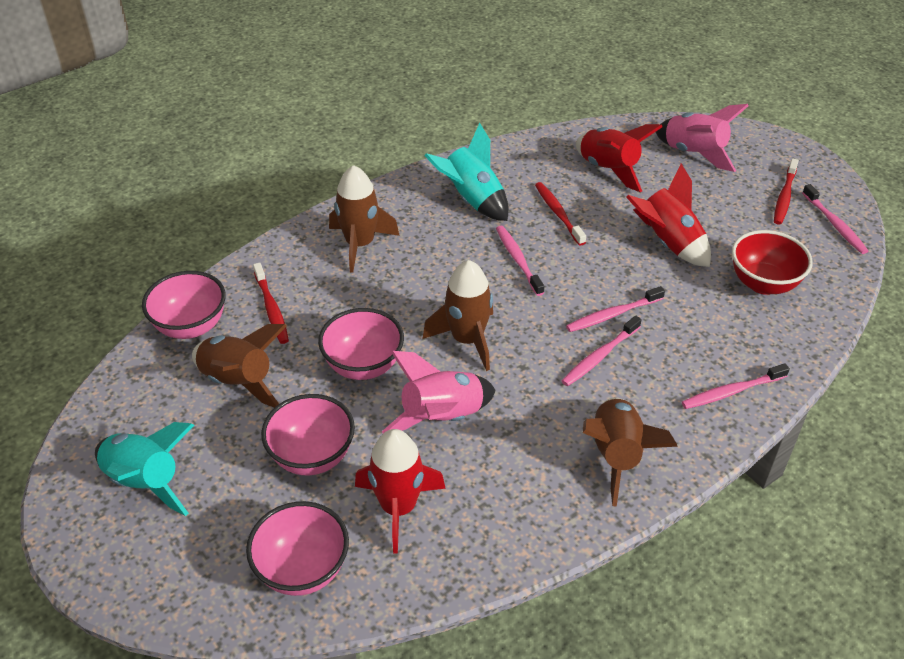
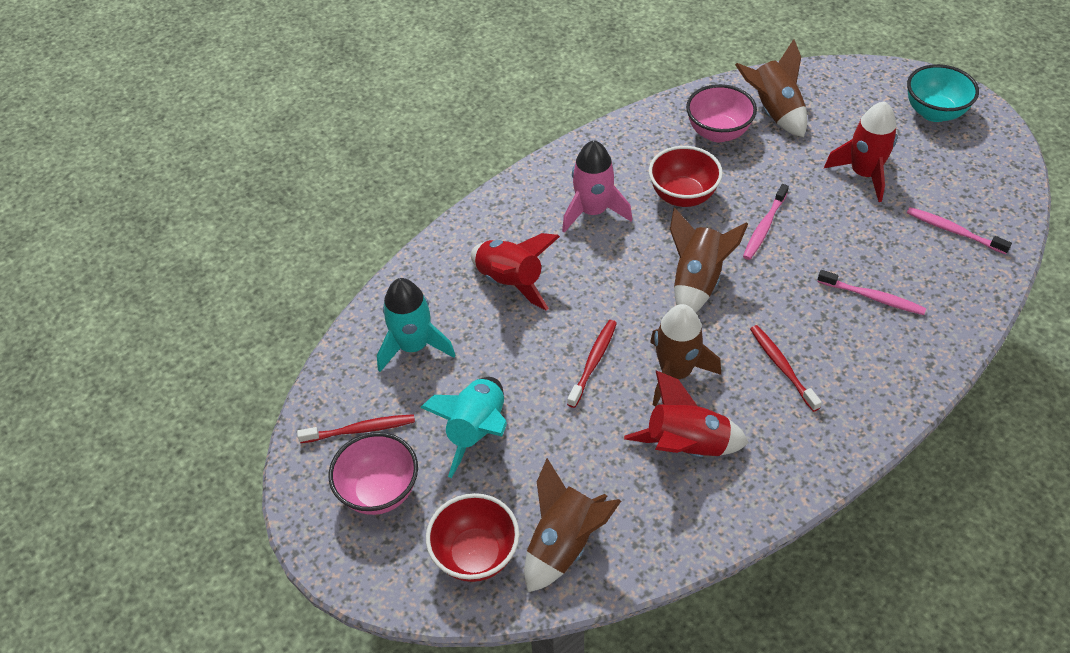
pink bowl: 4 -> 2
pink rocket: 2 -> 1
pink toothbrush: 5 -> 3
red bowl: 1 -> 2
turquoise bowl: 0 -> 1

